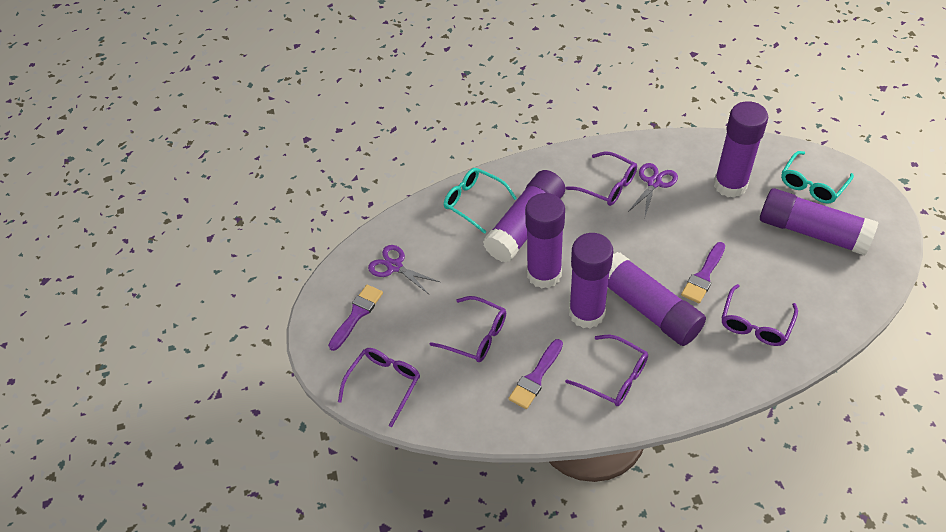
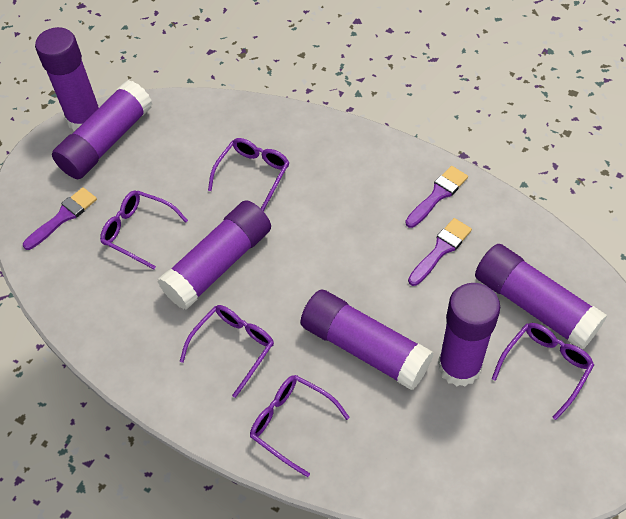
purple scissors: 2 -> 0
turquoise glasses: 2 -> 0

